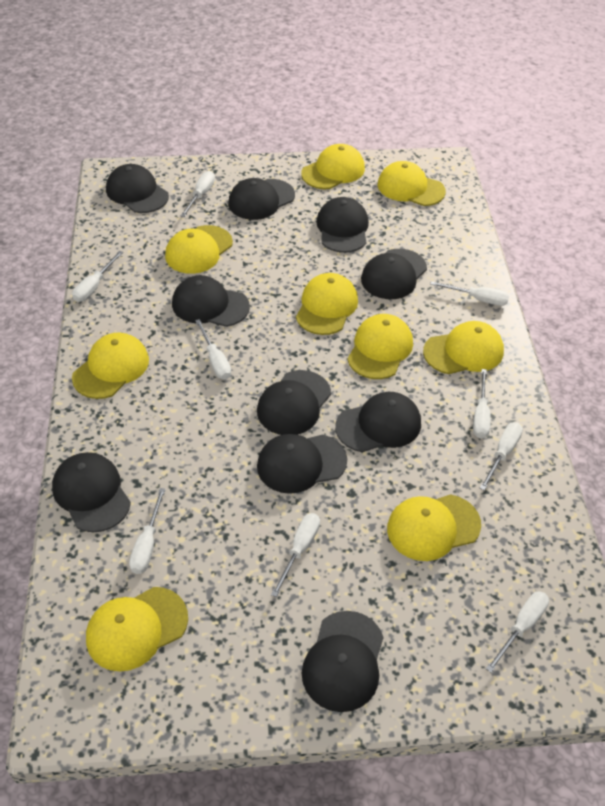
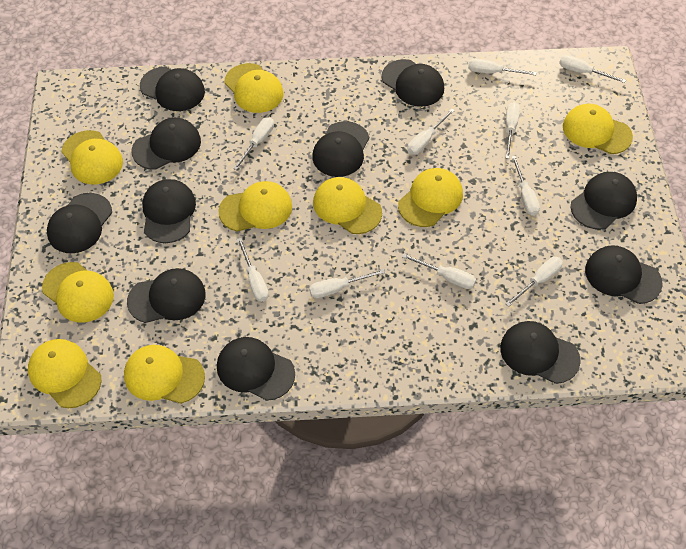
black cap: 10 -> 11
white screwdriver: 9 -> 10

